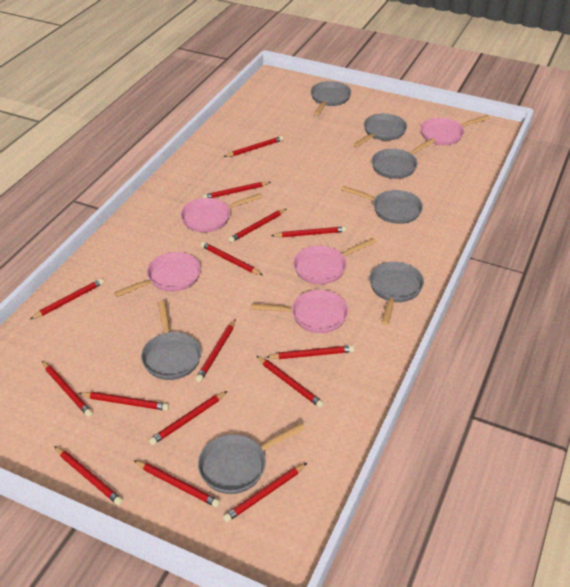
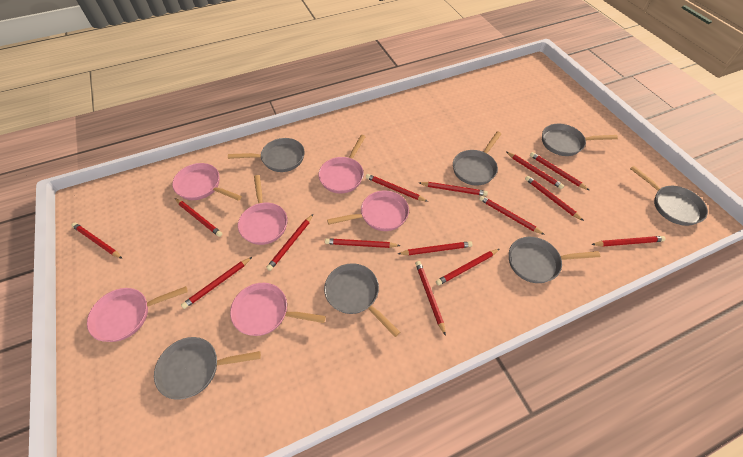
pink pan: 5 -> 6

